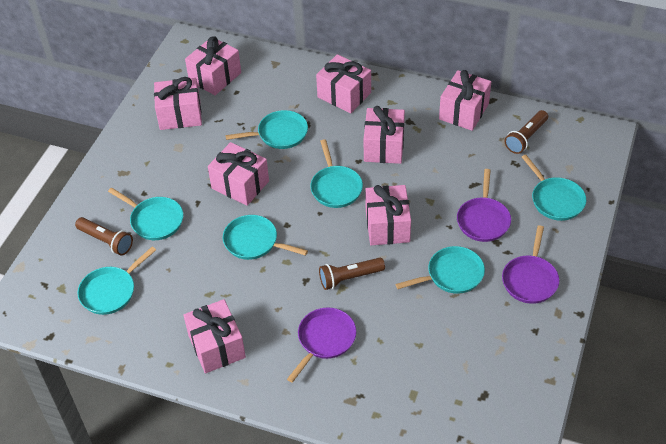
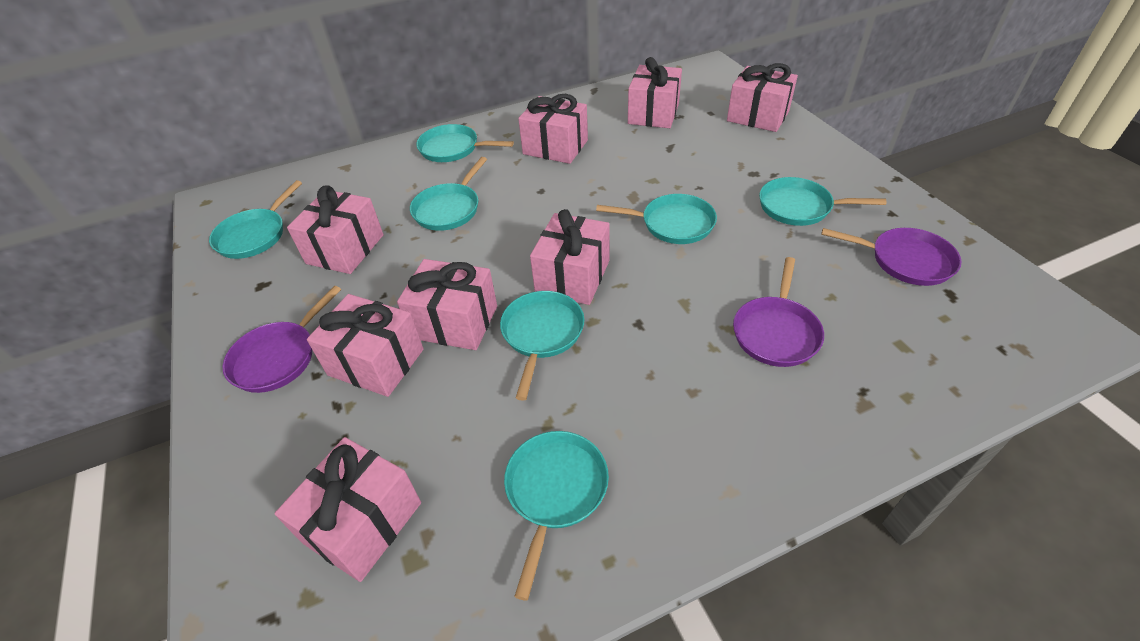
brown flashlight: 3 -> 0

